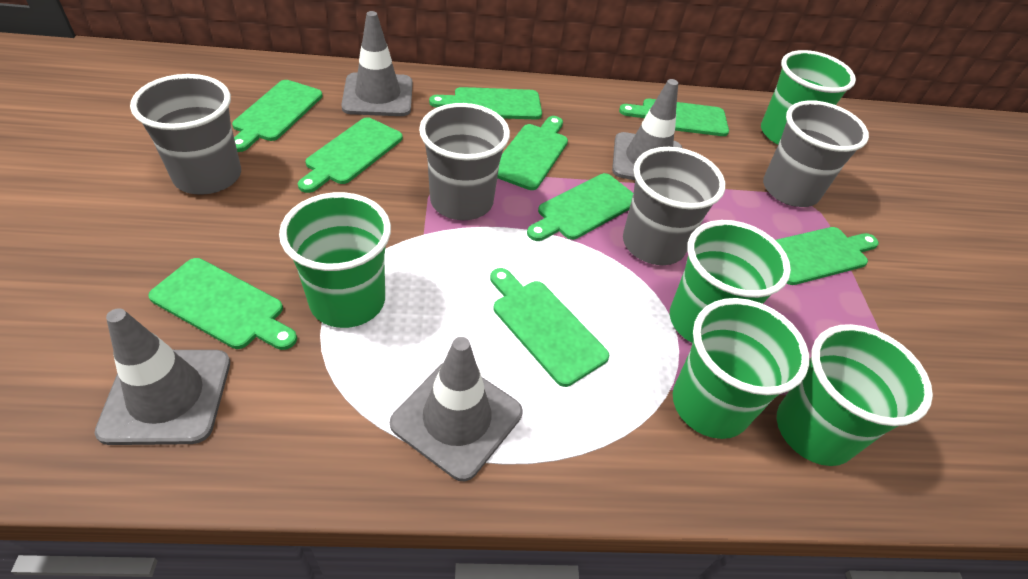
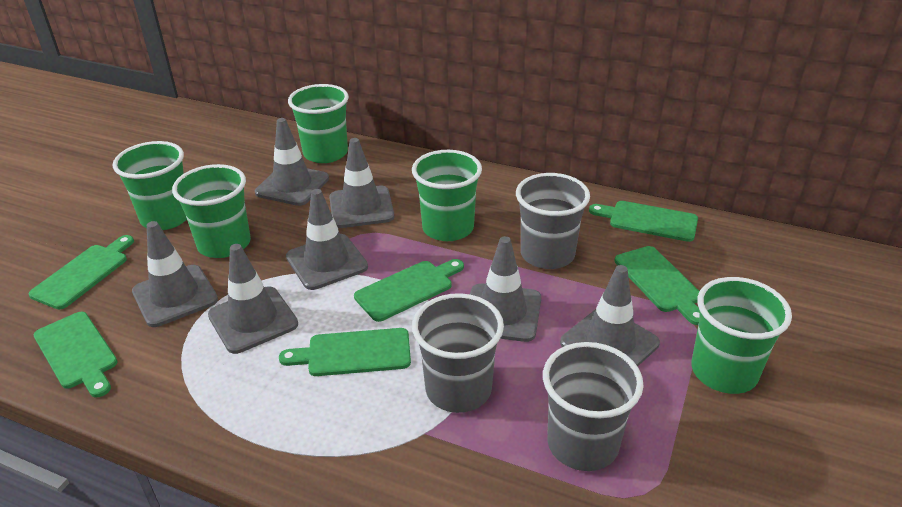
green cutting board: 9 -> 6
grey cup: 4 -> 3
grey traffic cone: 4 -> 7

